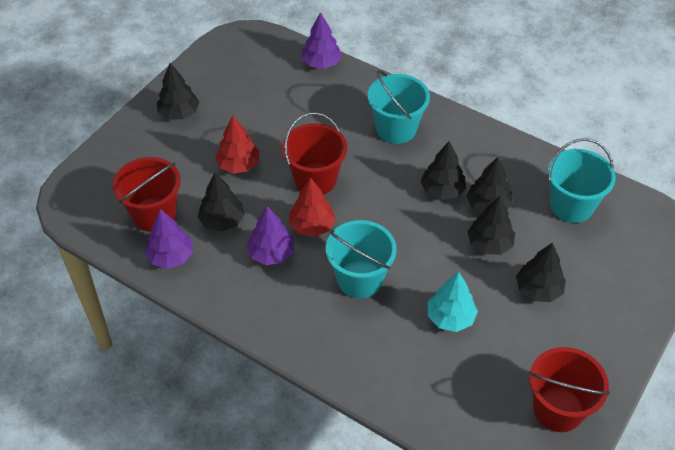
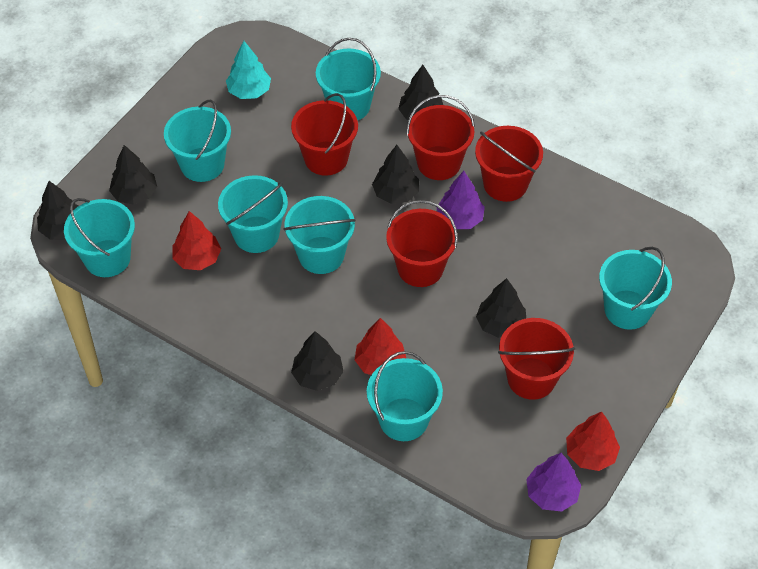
purple tree: 3 -> 2
red bucket: 3 -> 5
red tree: 2 -> 3
turquoise bucket: 3 -> 7

